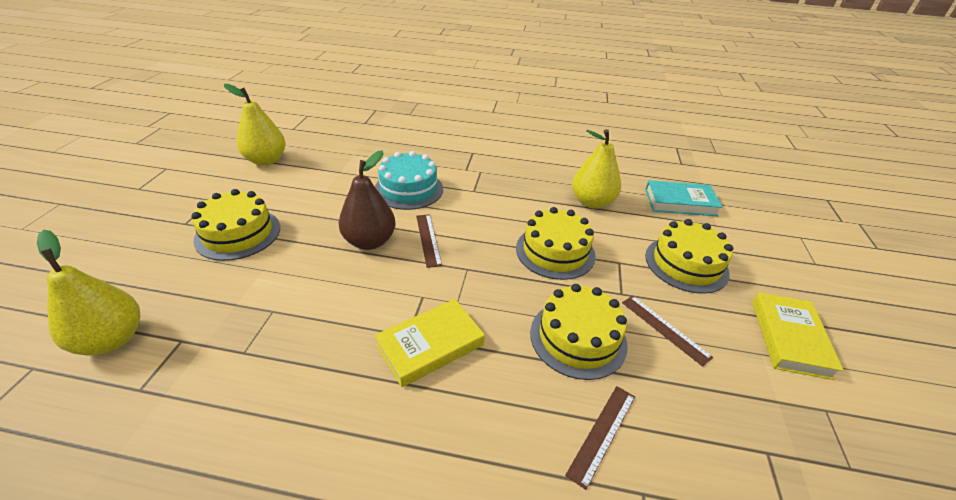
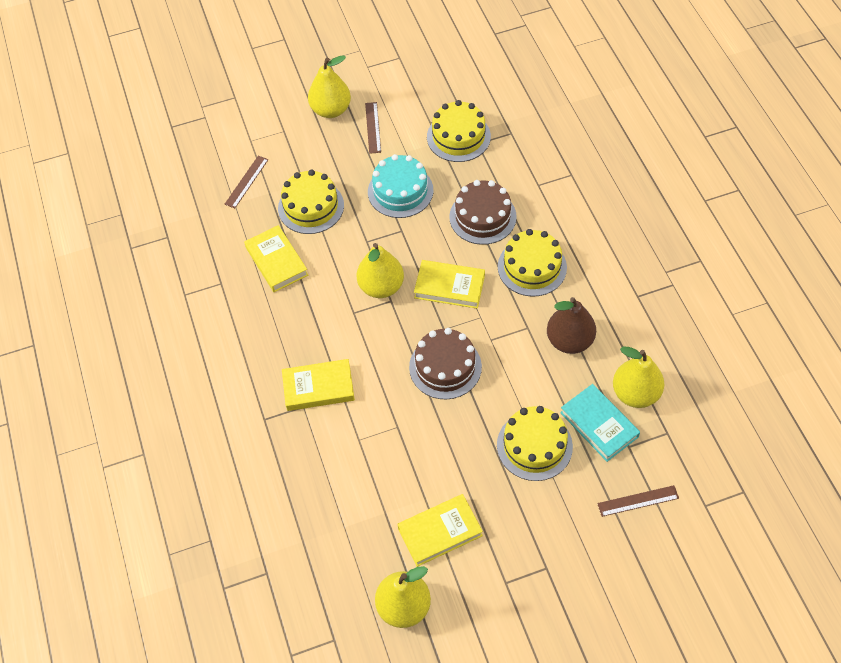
brown cake: 0 -> 2
yellow book: 2 -> 4
yellow pear: 3 -> 4

